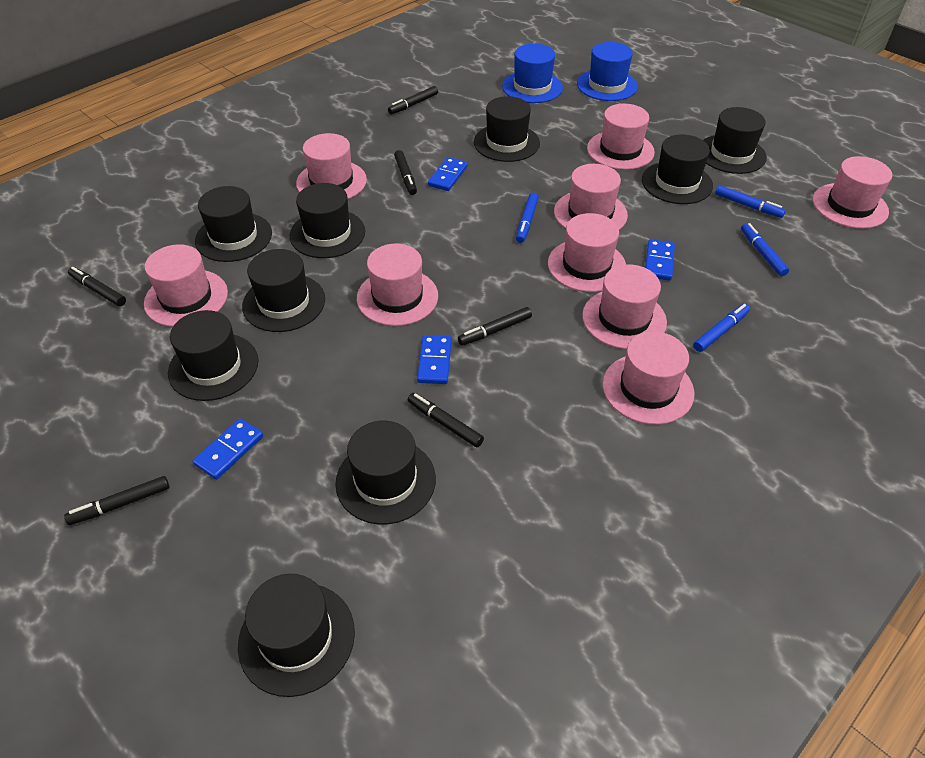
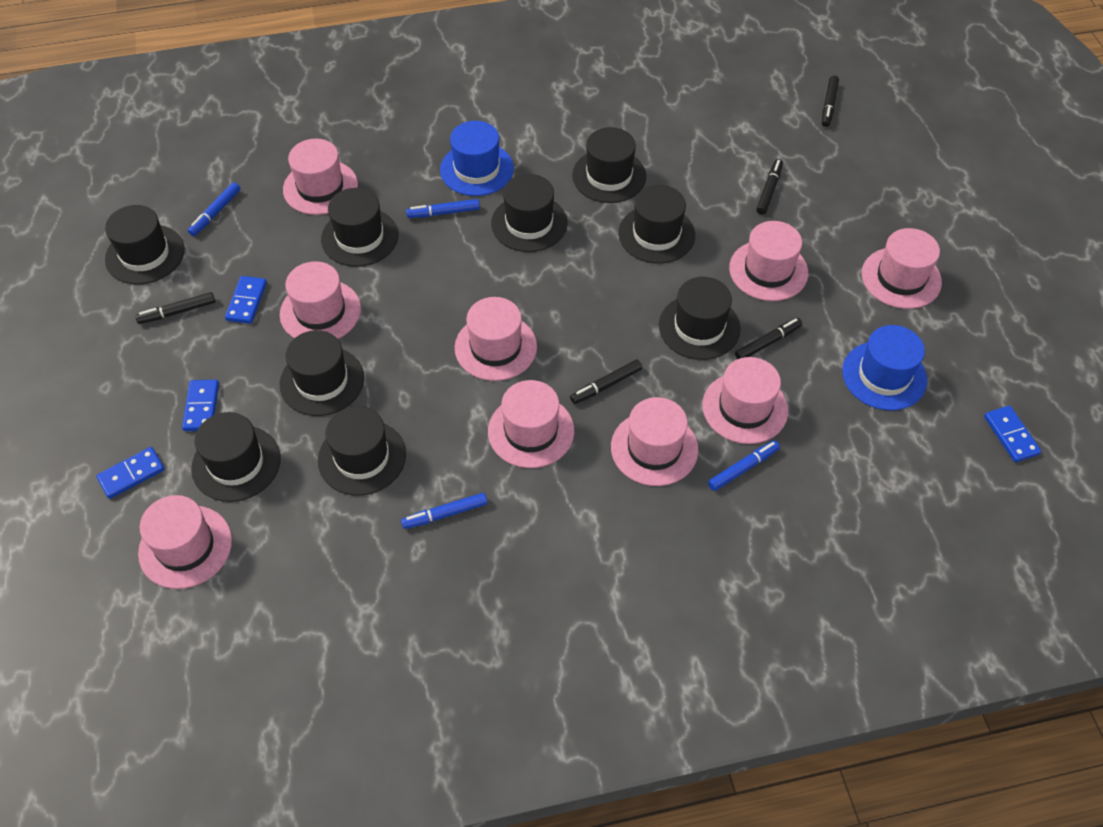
black marker: 6 -> 5

